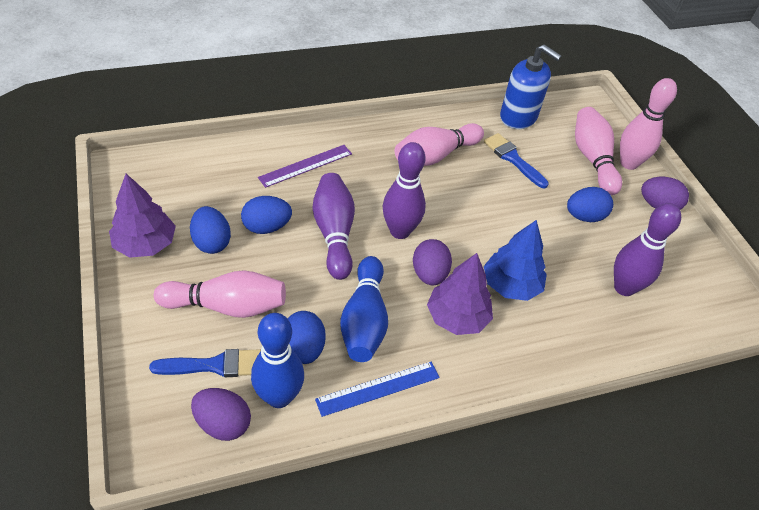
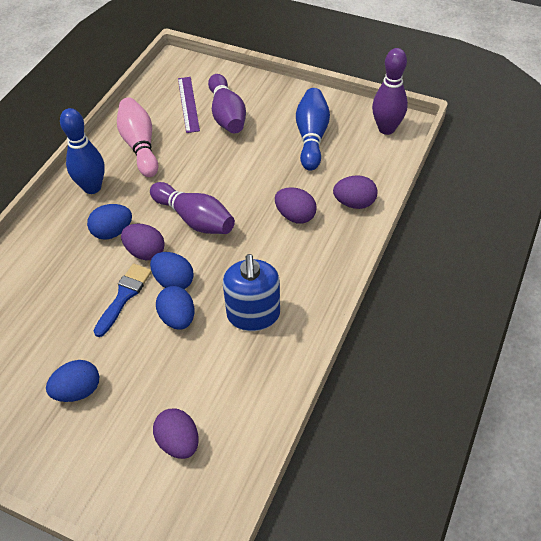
blue brush: 2 -> 1
blue ruler: 1 -> 0
blue tree: 1 -> 0
pink bowling pin: 4 -> 1
purple egg: 3 -> 4
purple tree: 2 -> 0

